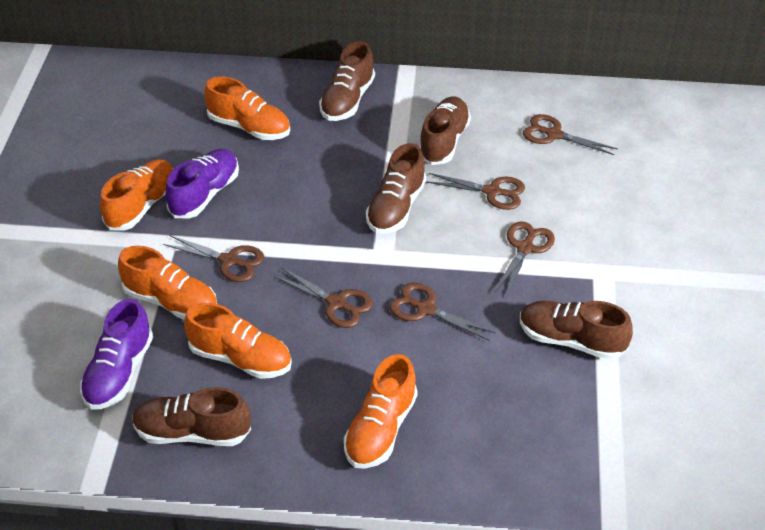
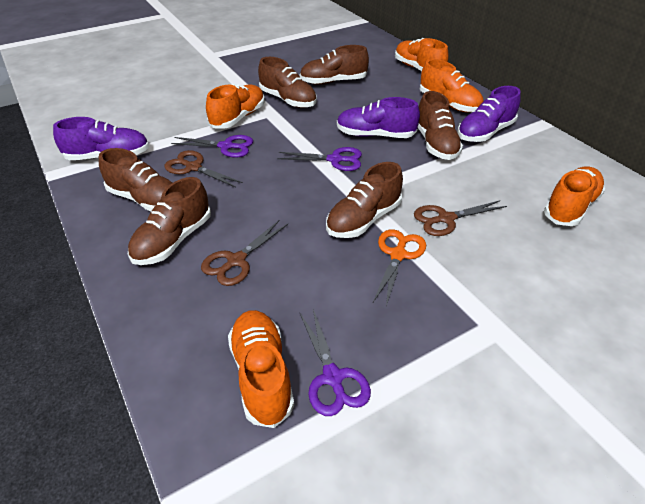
brown scissors: 6 -> 3
brown shoe: 5 -> 6
orange scissors: 0 -> 1
purple scissors: 0 -> 3
purple shoe: 2 -> 3

